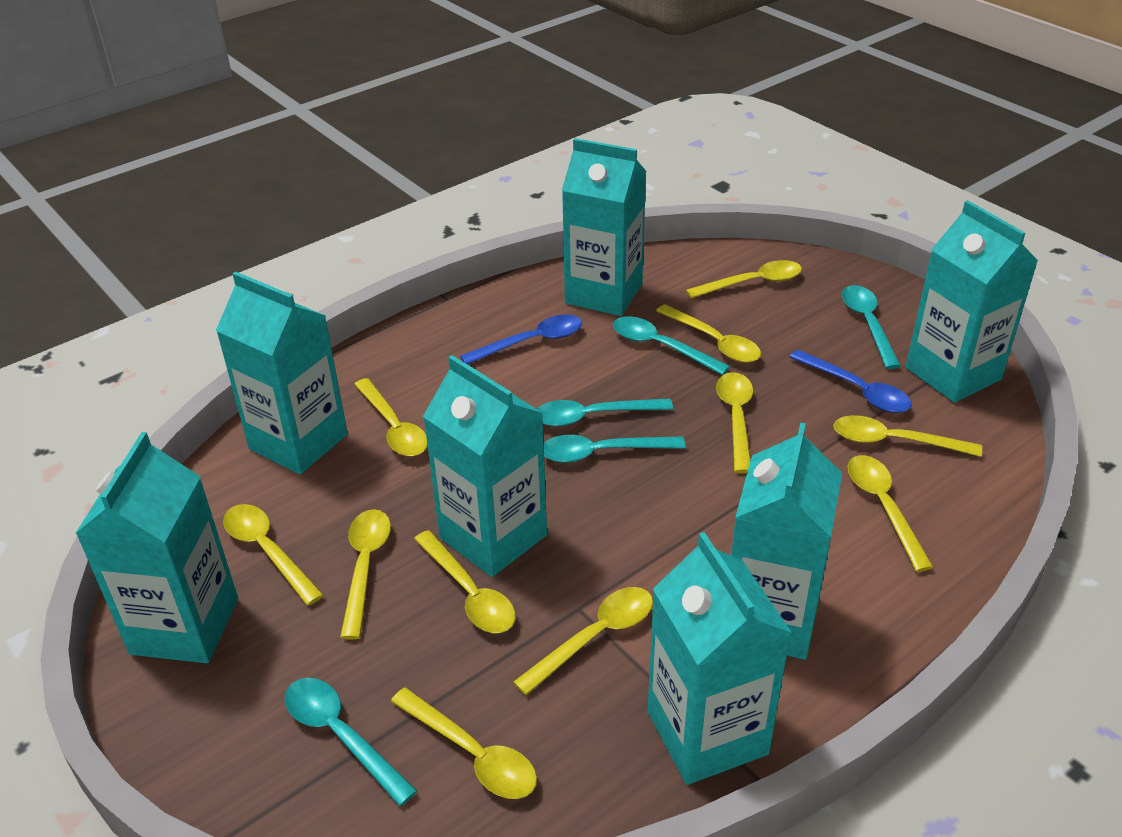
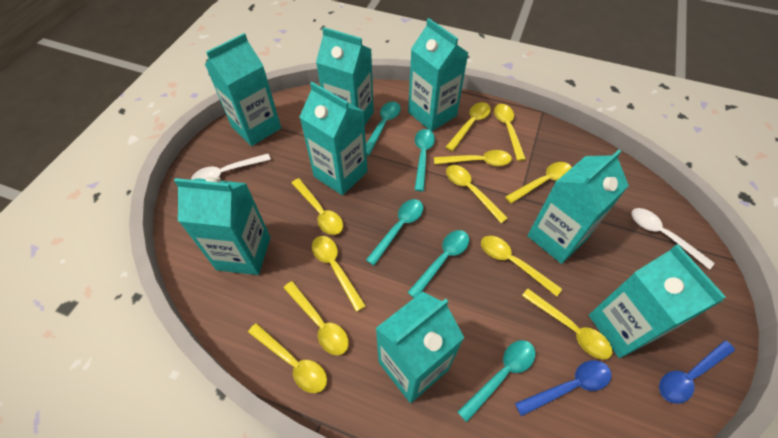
turquoise carton: 7 -> 8
white spoon: 0 -> 2

